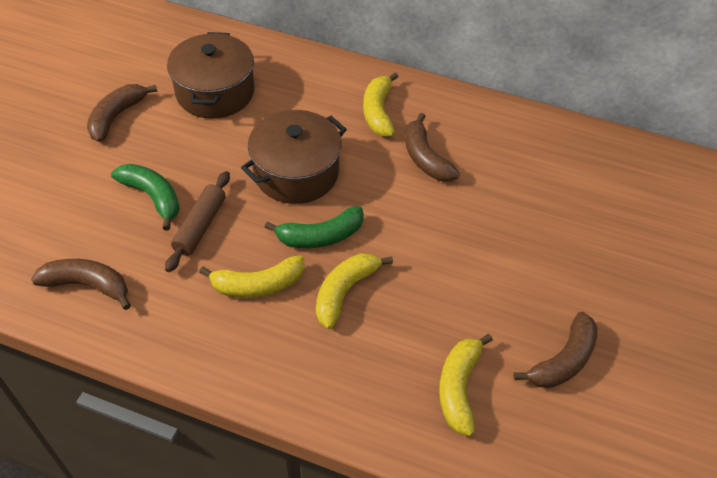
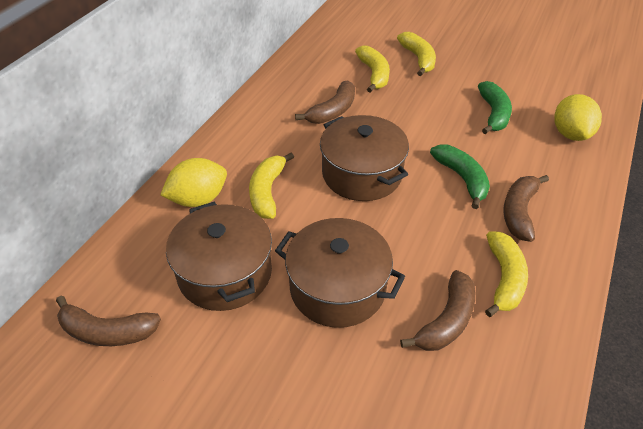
brown pot: 2 -> 3
brown rolling pin: 1 -> 0
yellow lemon: 0 -> 2

